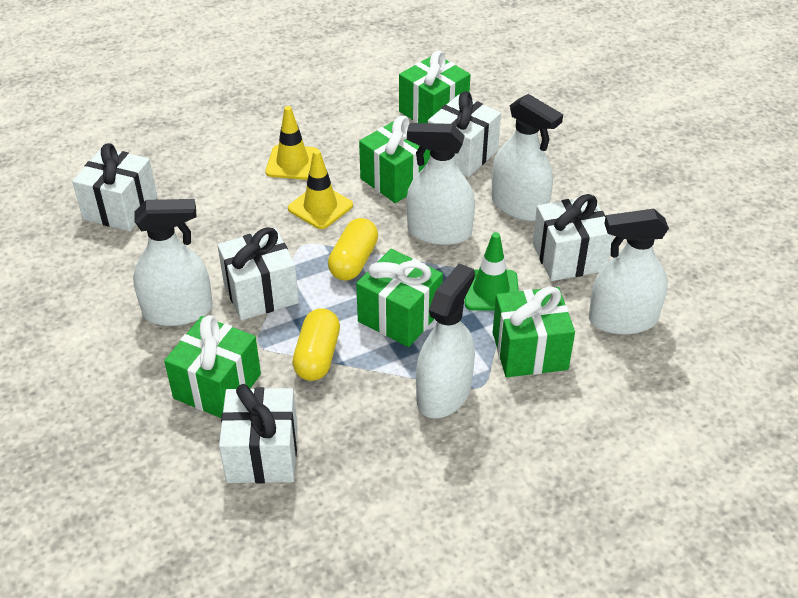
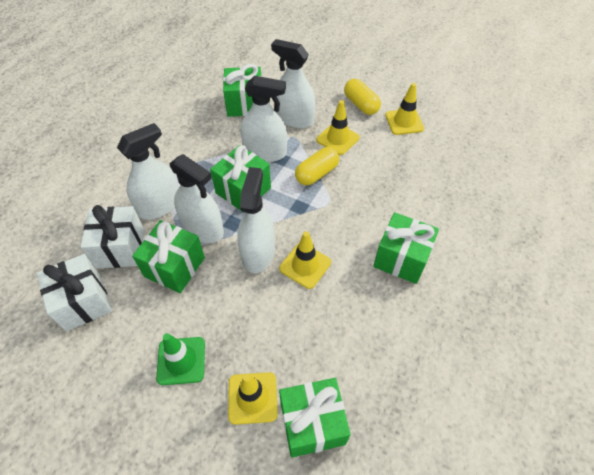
white gift: 5 -> 2
yellow traffic cone: 2 -> 4

